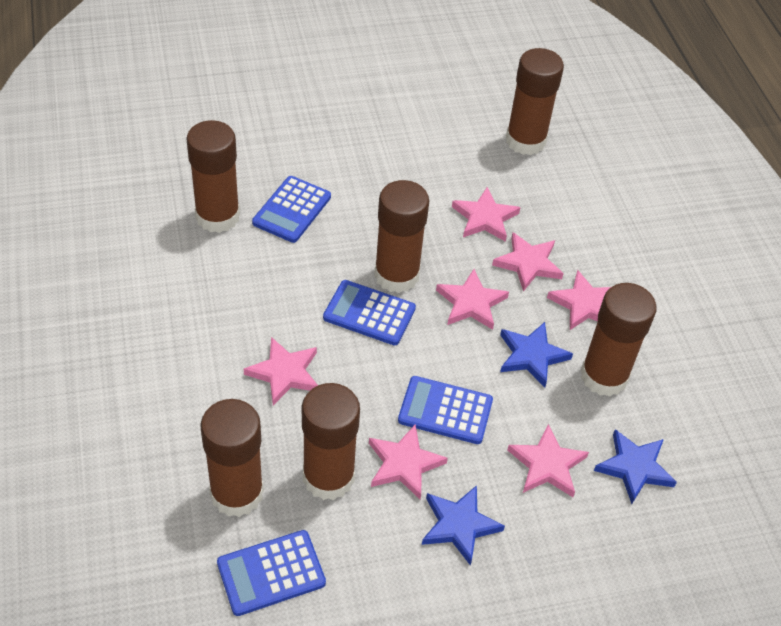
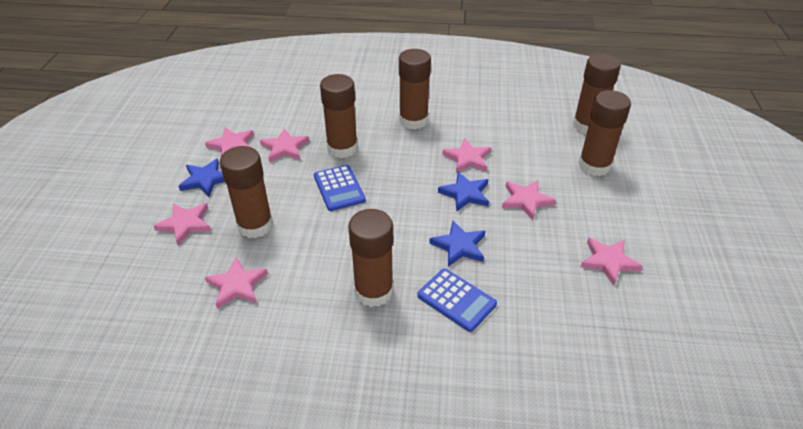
blue calculator: 4 -> 2

